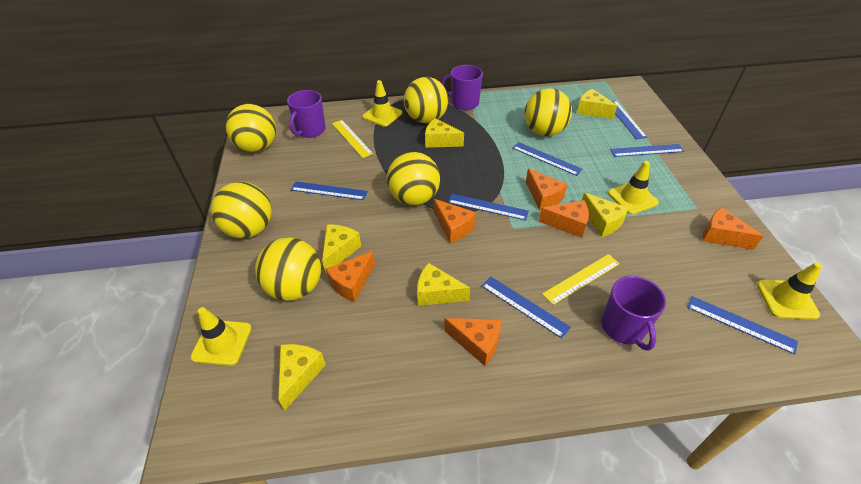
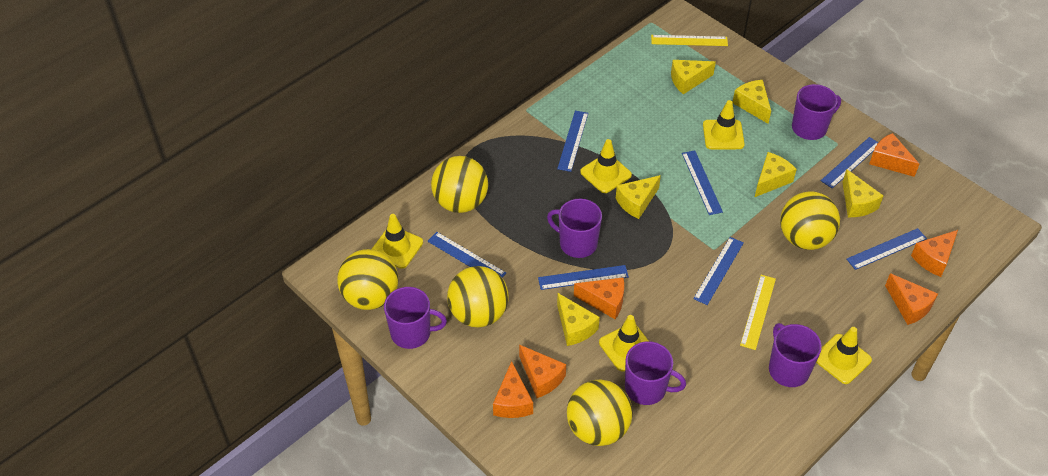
purple mug: 3 -> 5
yellow ball: 6 -> 5
yellow traffic cone: 4 -> 5

